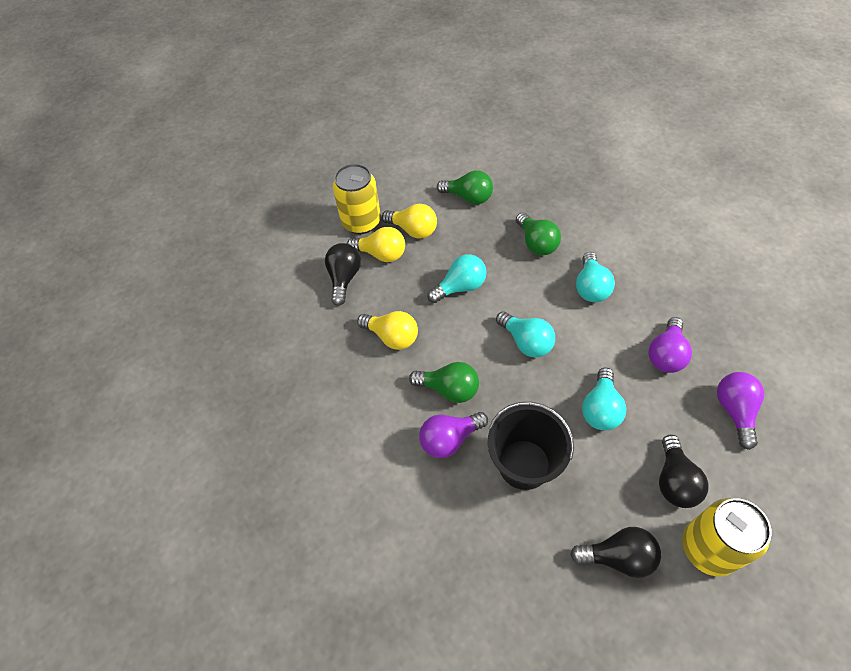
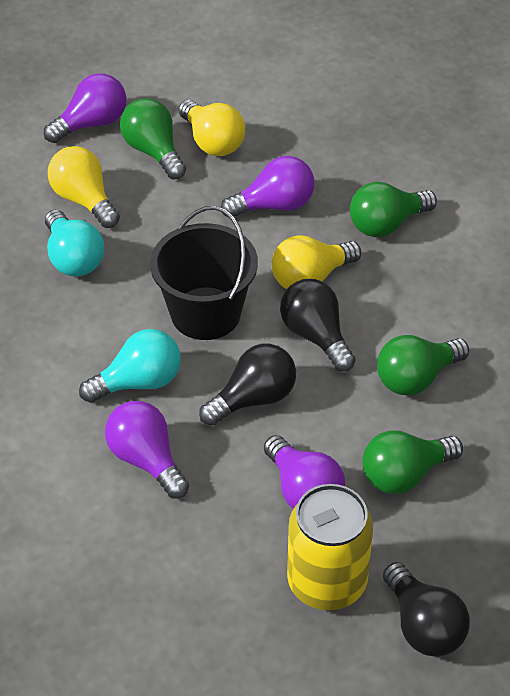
green light bulb: 3 -> 4
purple light bulb: 3 -> 4
turquoise light bulb: 4 -> 2
yellow can: 2 -> 1

